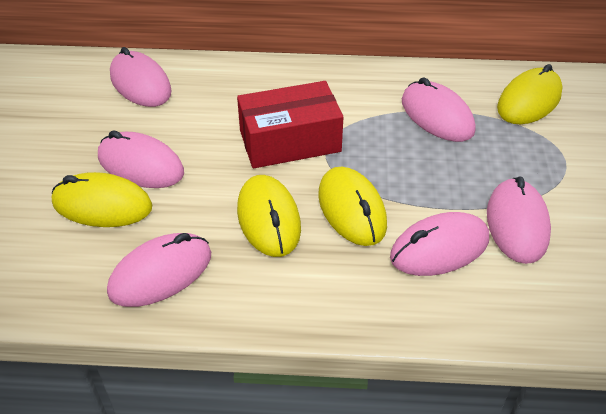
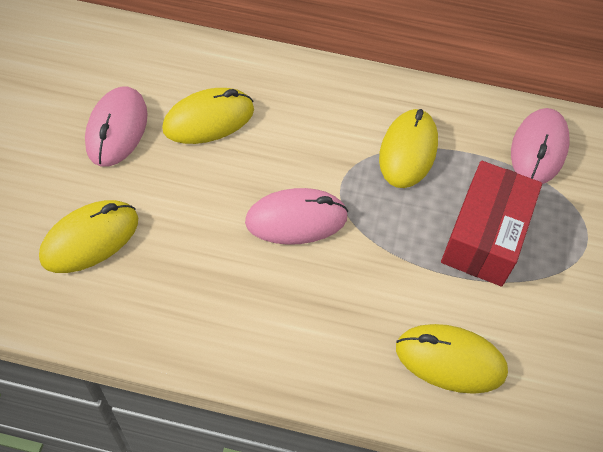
pink mouse: 6 -> 3

